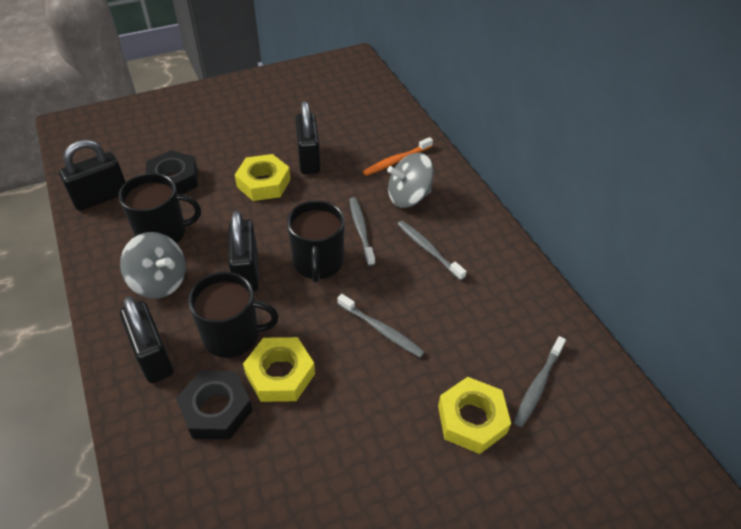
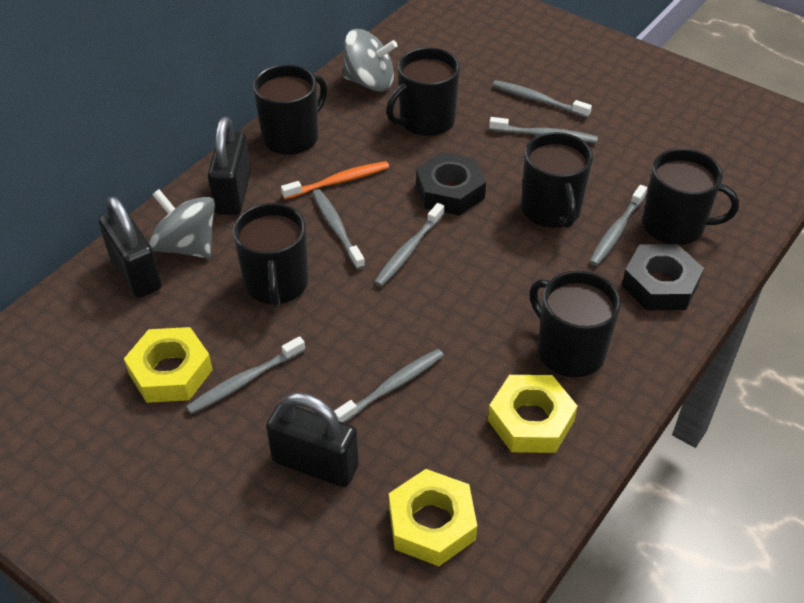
black mug: 3 -> 6
black padlock: 4 -> 3
grey toothbrush: 4 -> 7

